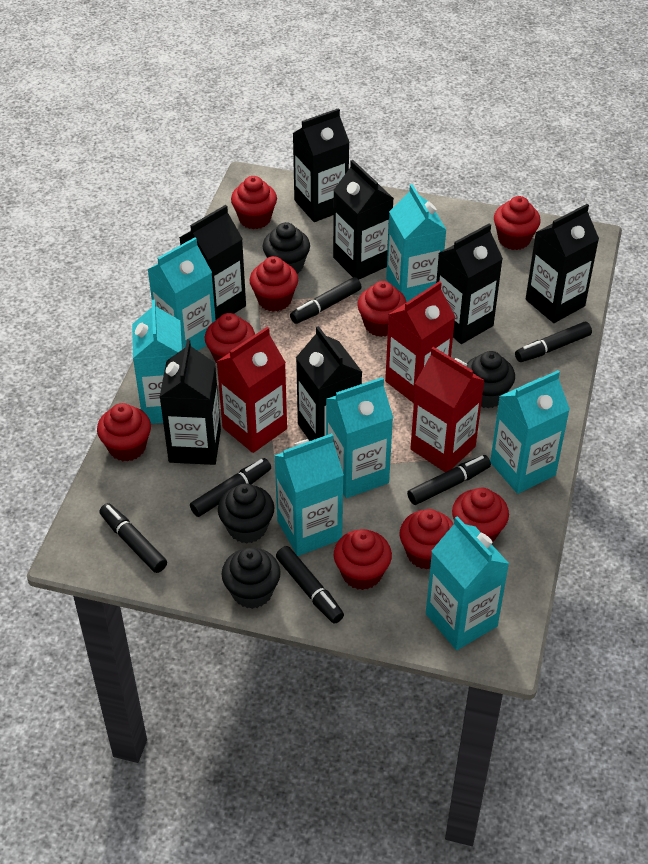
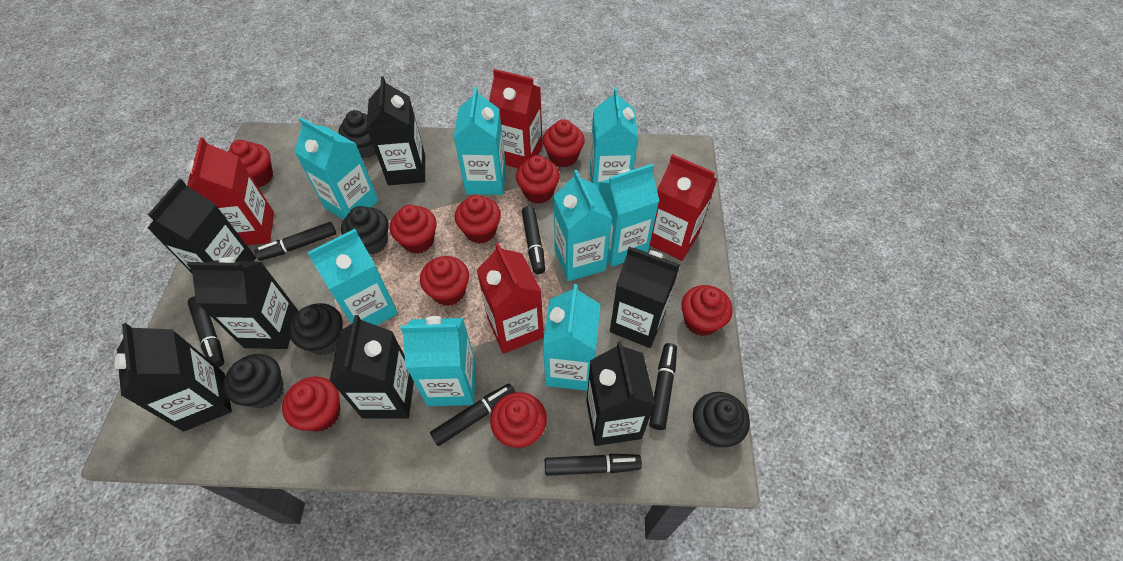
black cupcake: 4 -> 5
red carton: 3 -> 4
turquoise carton: 7 -> 8

